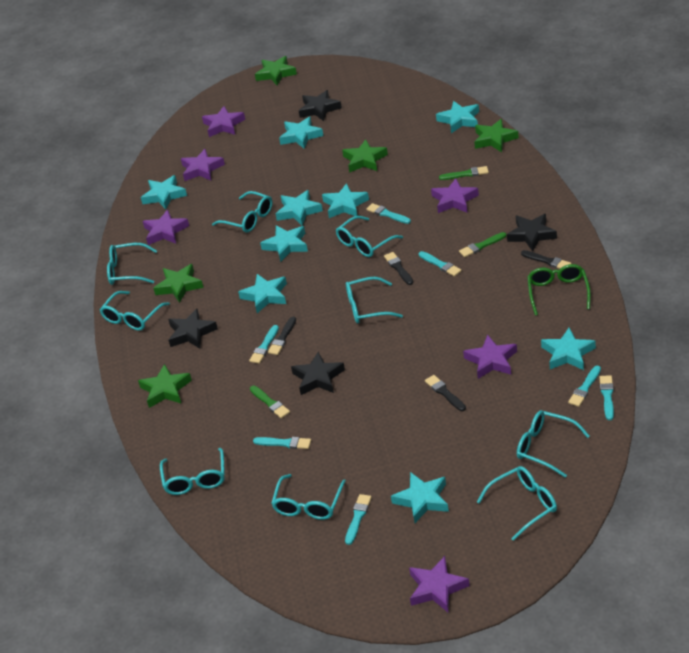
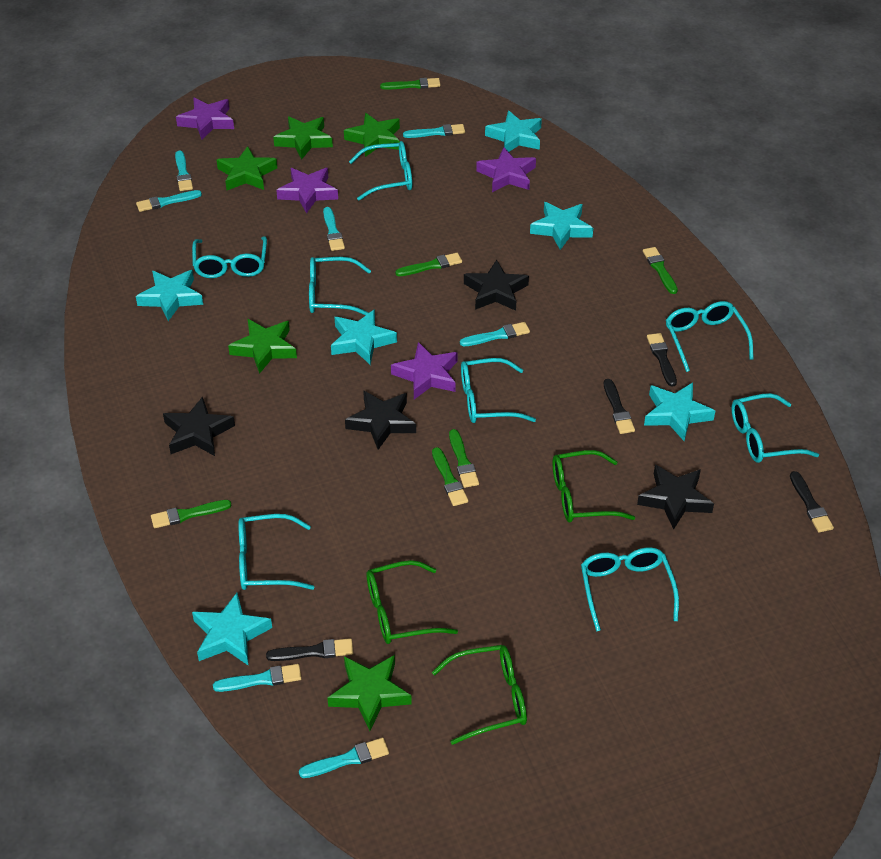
green brush: 3 -> 6
green glasses: 1 -> 3
purple star: 6 -> 4
turquoise glasses: 9 -> 8
turquoise star: 9 -> 6

